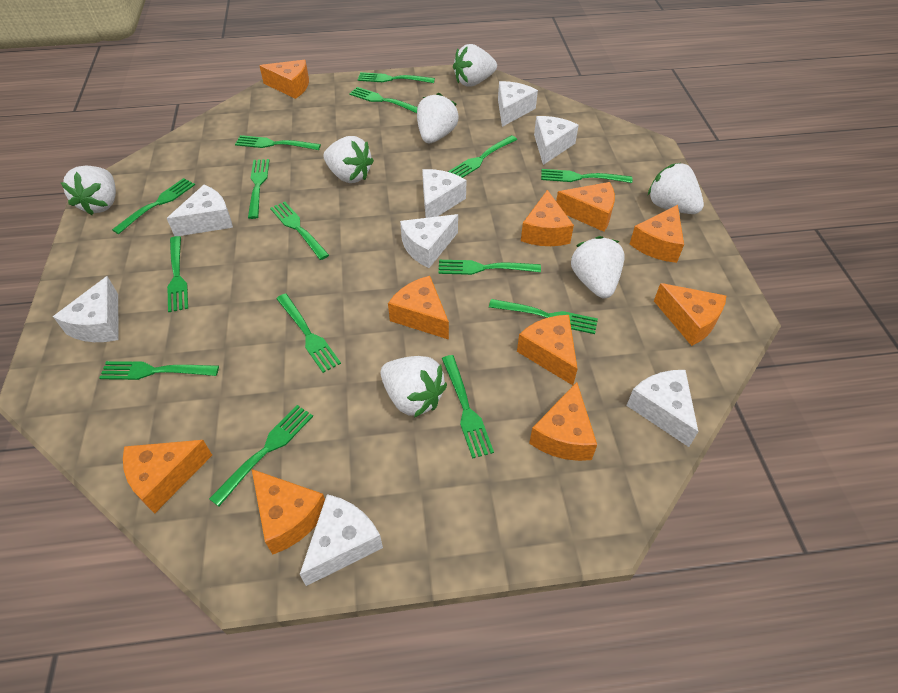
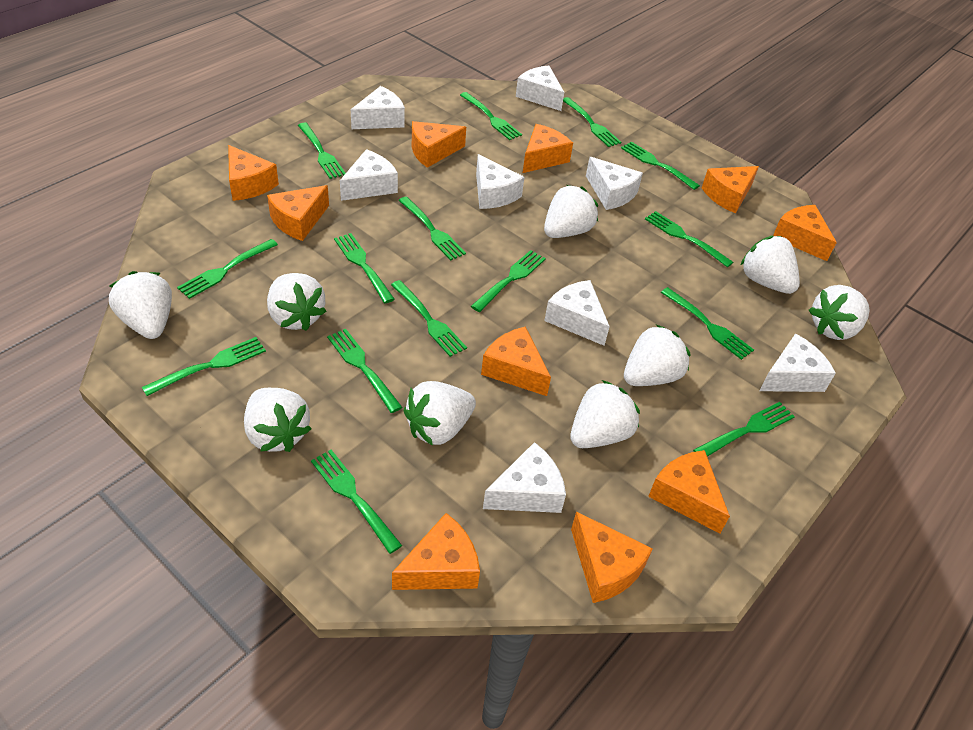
white strawberry: 7 -> 9

